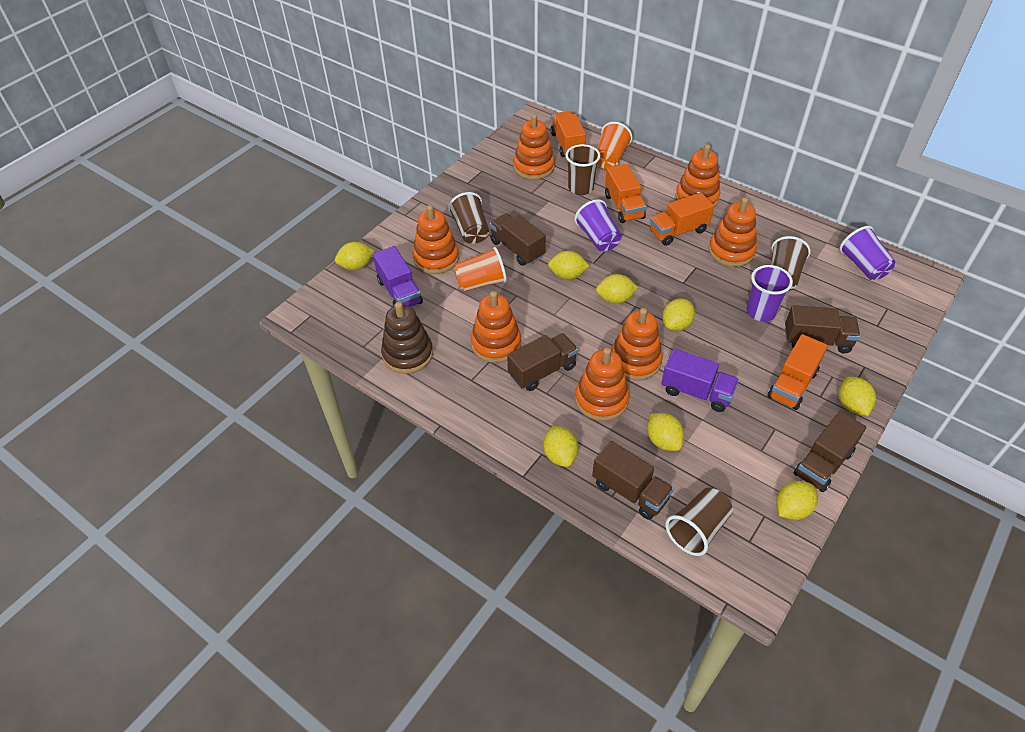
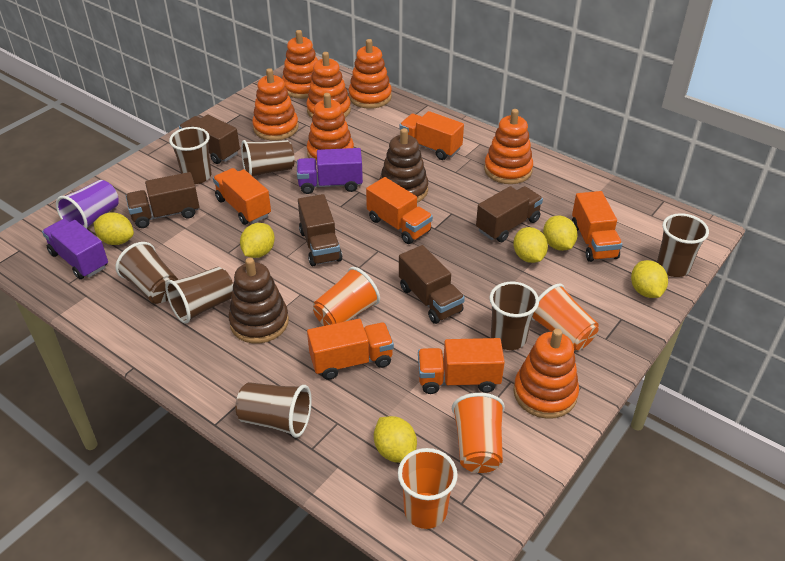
brown cup: 4 -> 7
brown stacking toy: 1 -> 2
orange cup: 2 -> 4
orange truck: 4 -> 6
purple cup: 3 -> 1
yellow lemon: 8 -> 6

